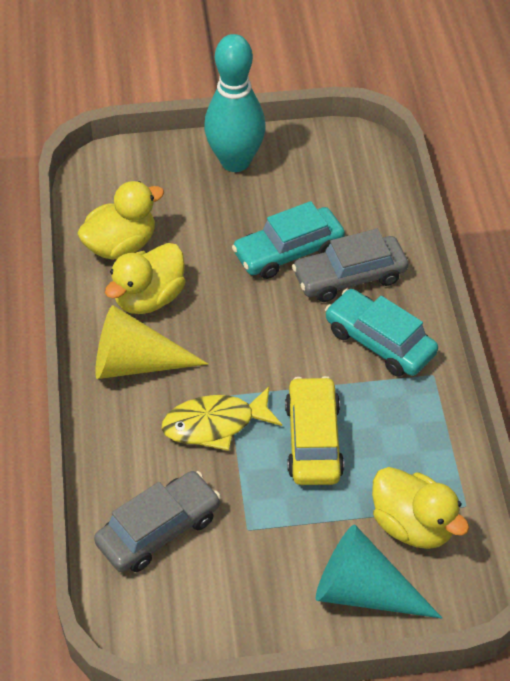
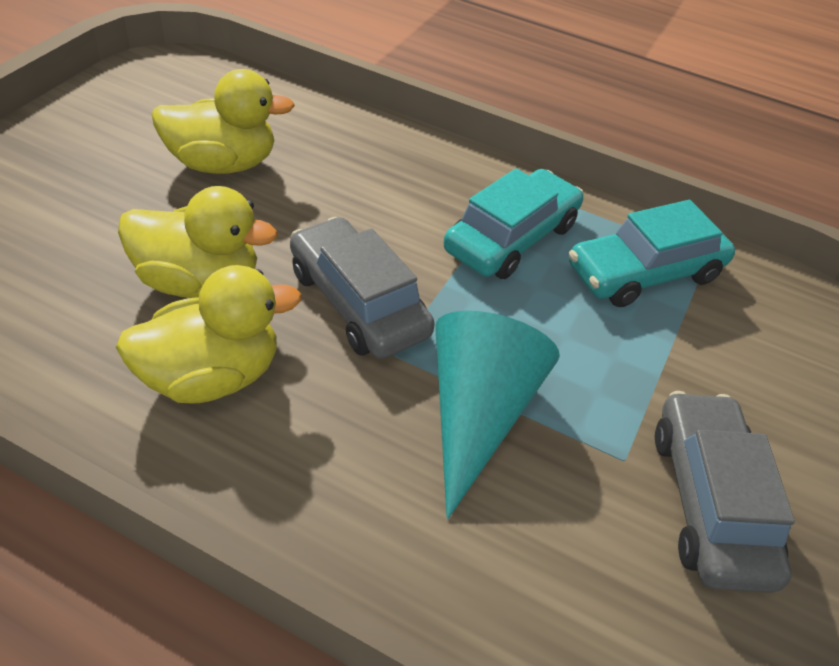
turquoise bowling pin: 1 -> 0
yellow car: 1 -> 0
yellow cone: 1 -> 0
yellow fish: 1 -> 0

